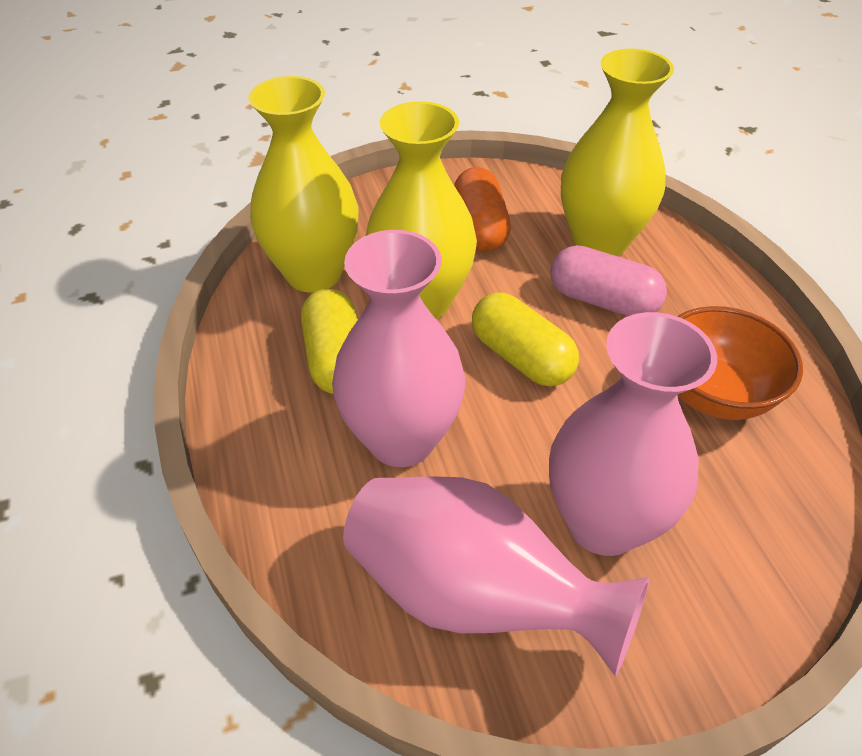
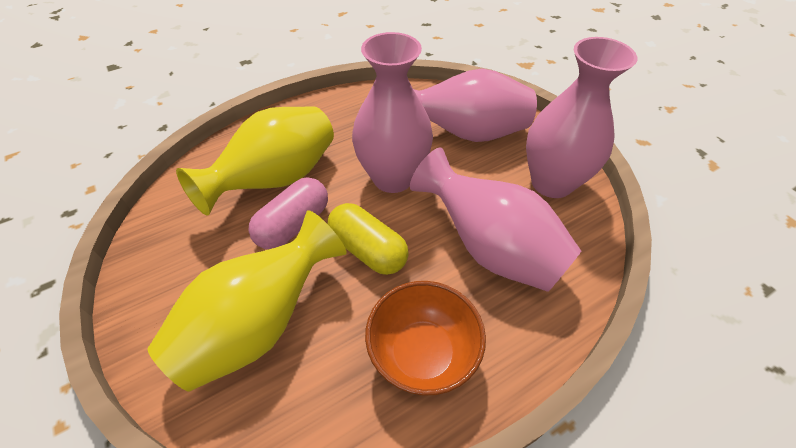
orange capsule: 1 -> 0
pink vase: 3 -> 4
yellow capsule: 2 -> 1
yellow vase: 3 -> 2

